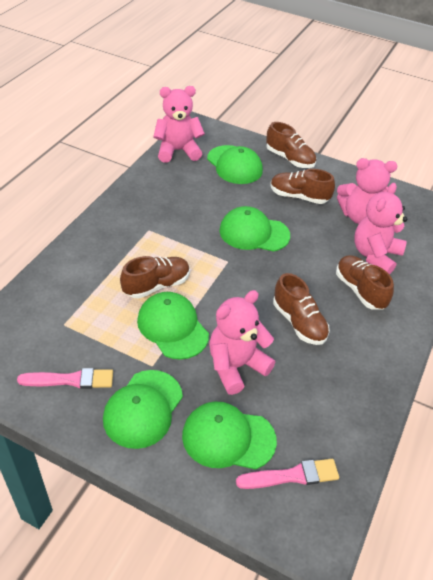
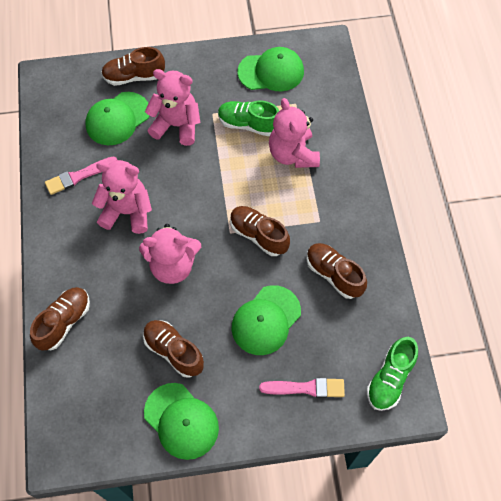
green cap: 5 -> 4
green shoe: 0 -> 2

